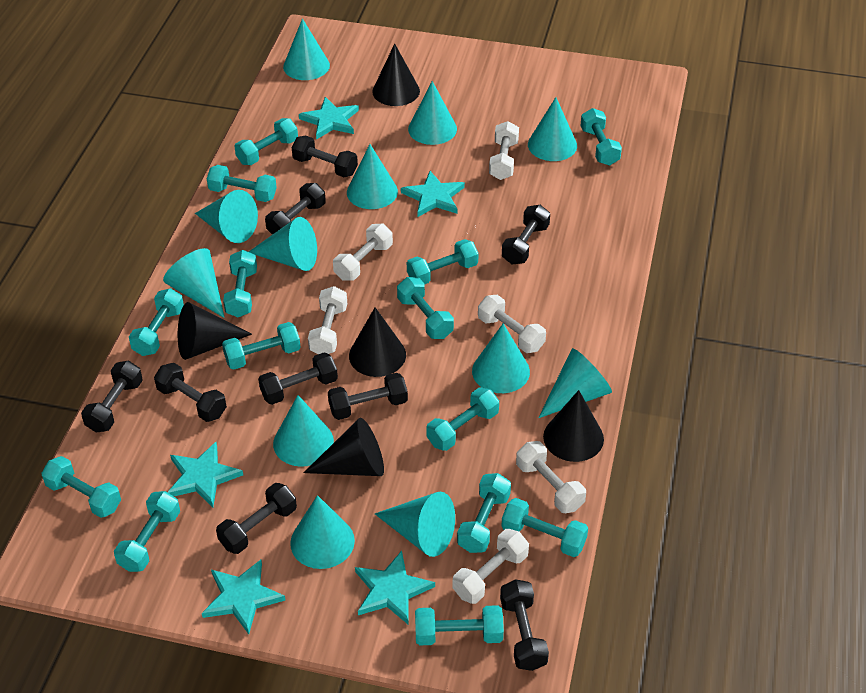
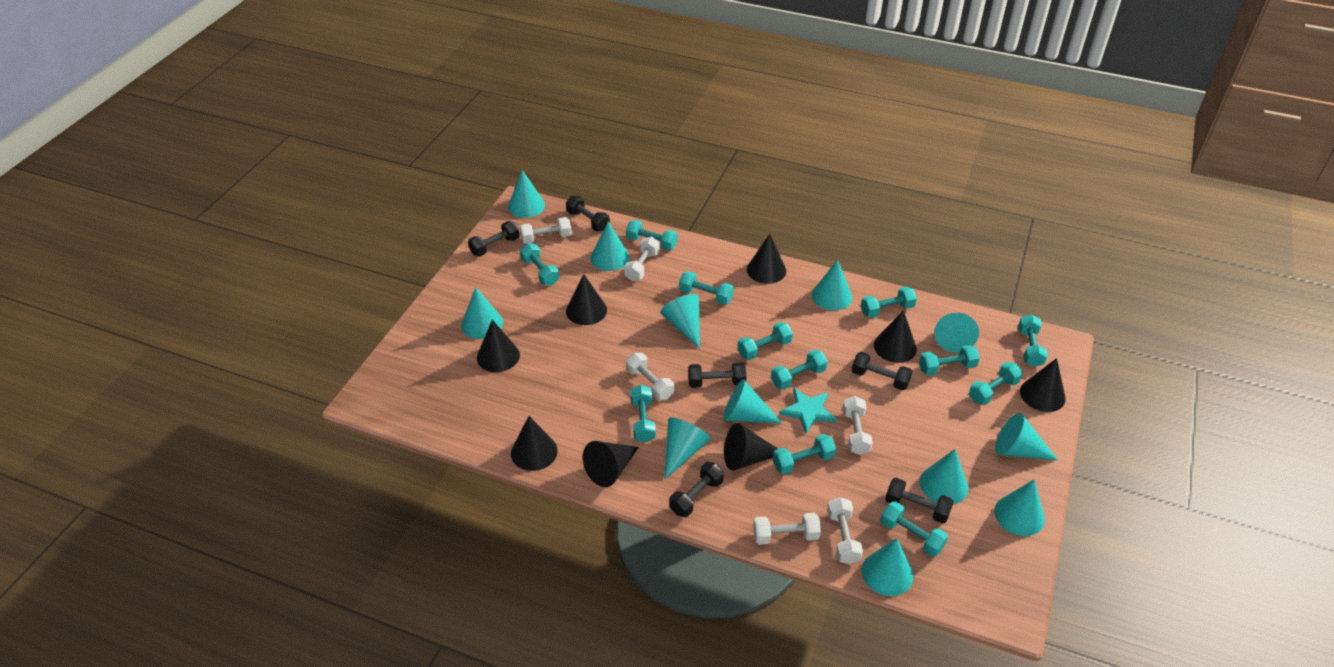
black cone: 5 -> 8
black dumbbell: 9 -> 6
turquoise dumbbell: 14 -> 12
turquoise star: 5 -> 1

